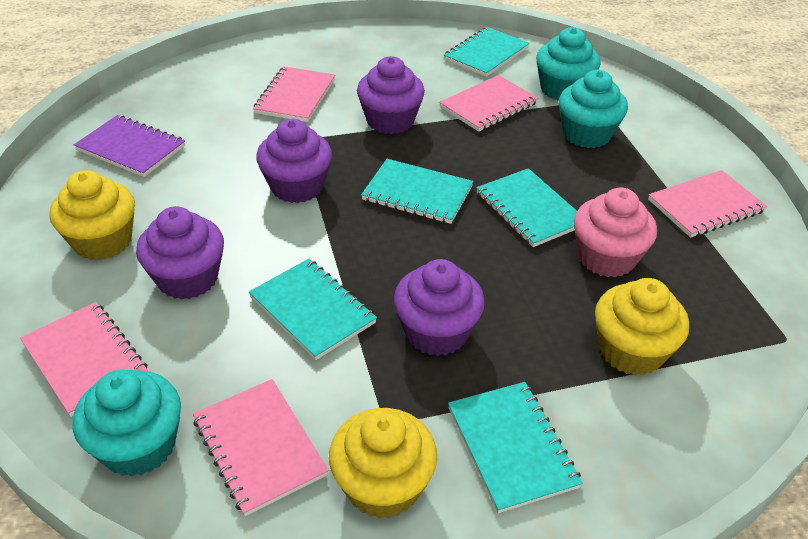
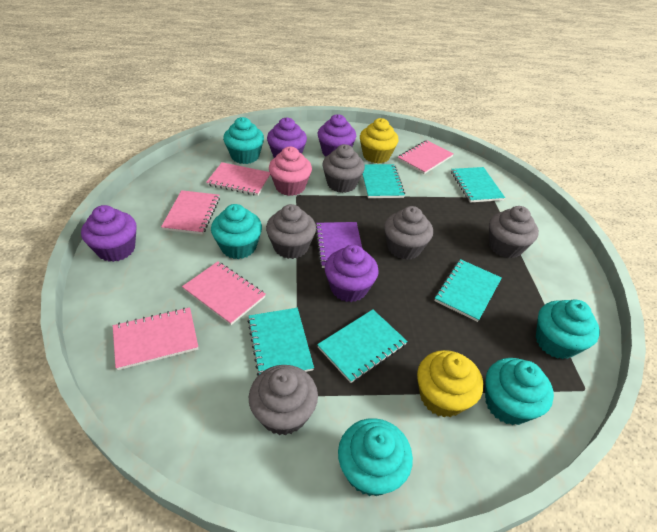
grey cupcake: 0 -> 5
turquoise cupcake: 3 -> 5
yellow cupcake: 3 -> 2

